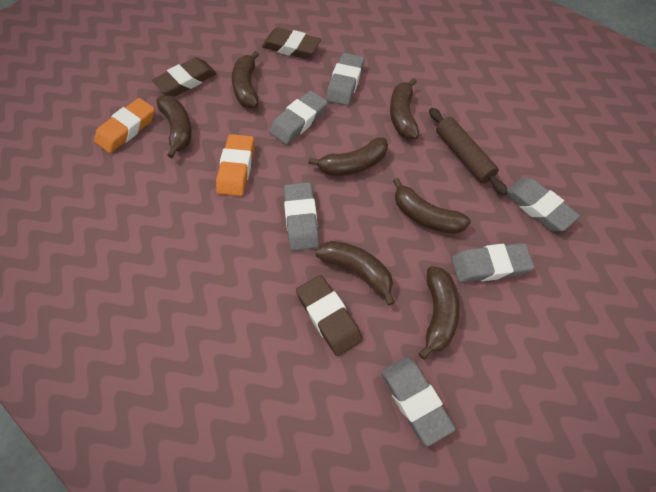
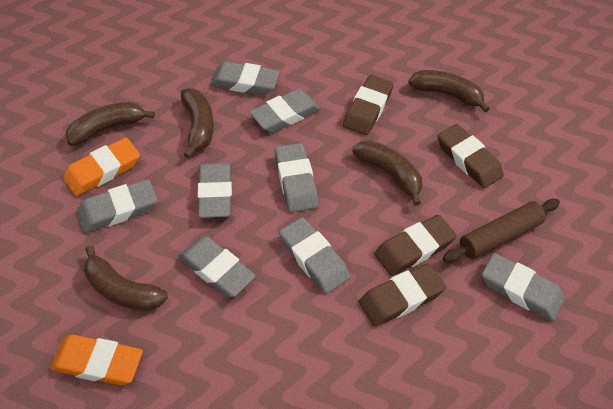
brown banana: 7 -> 5
brown eraser: 3 -> 4
grey eraser: 6 -> 8

